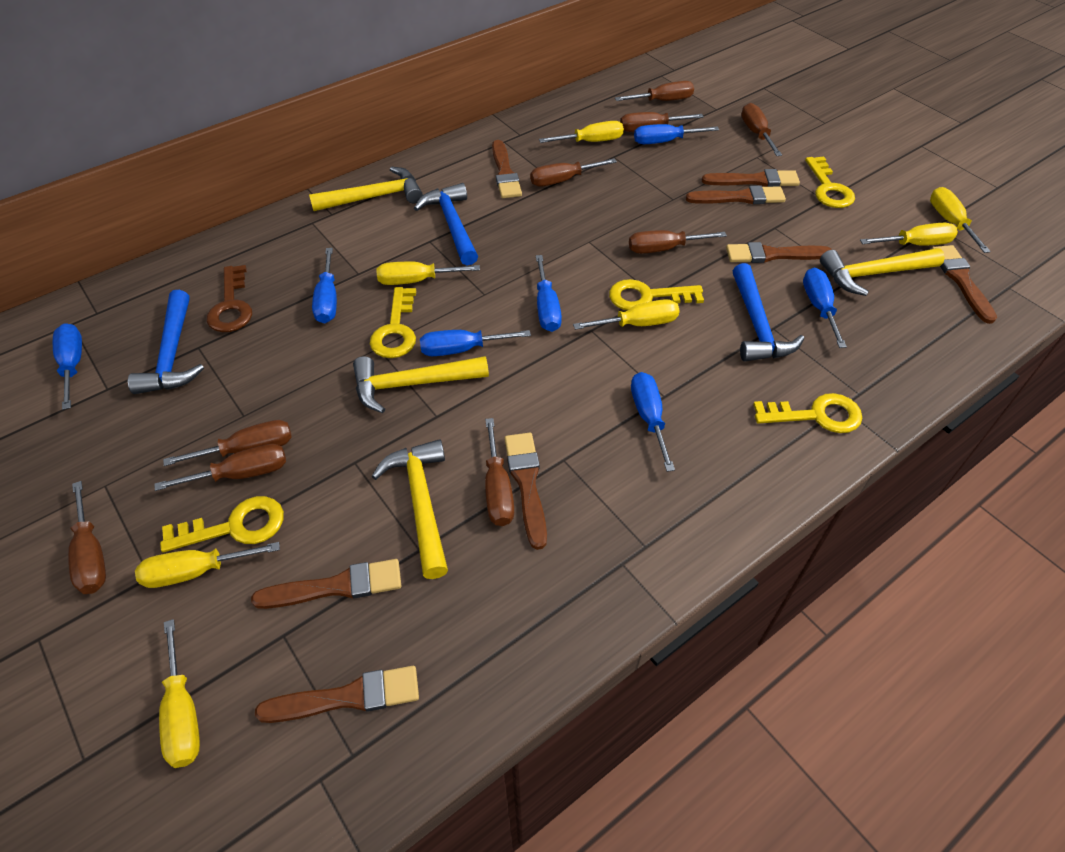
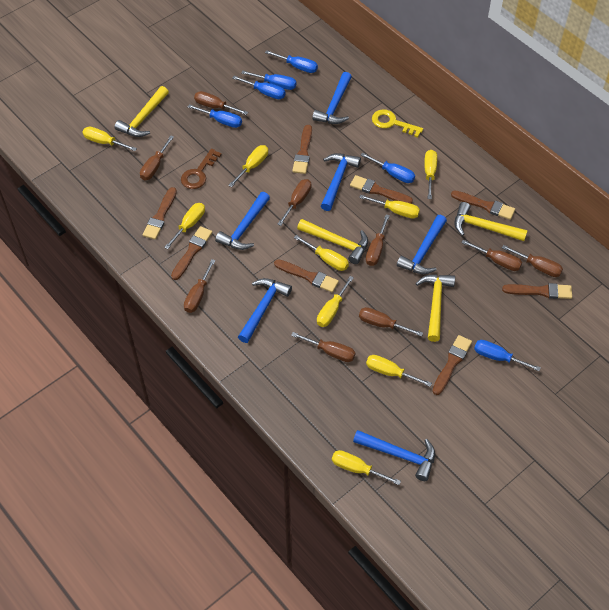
blue hammer: 3 -> 6
blue screwdriver: 7 -> 6
yellow key: 5 -> 1
yellow screwdriver: 7 -> 9

